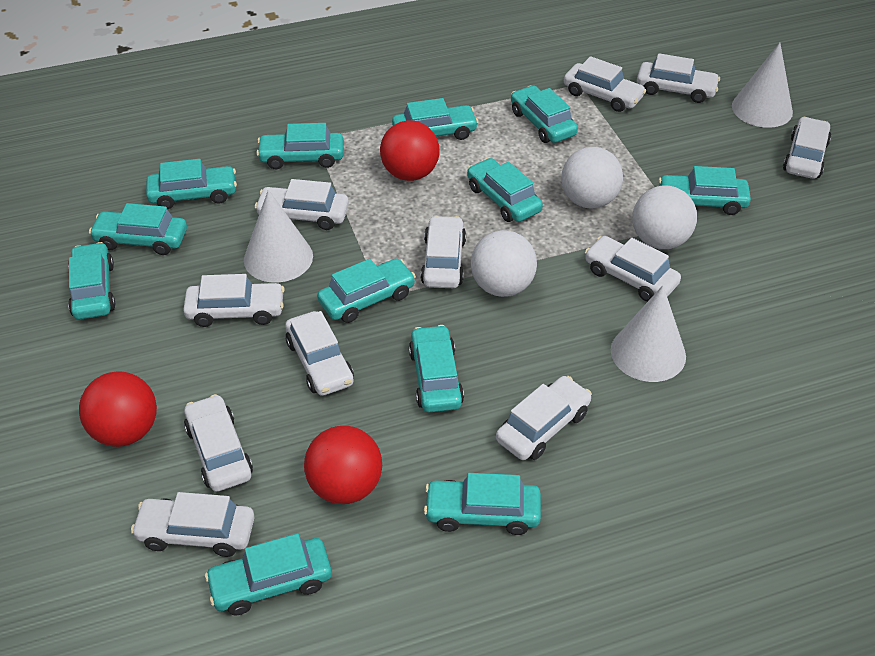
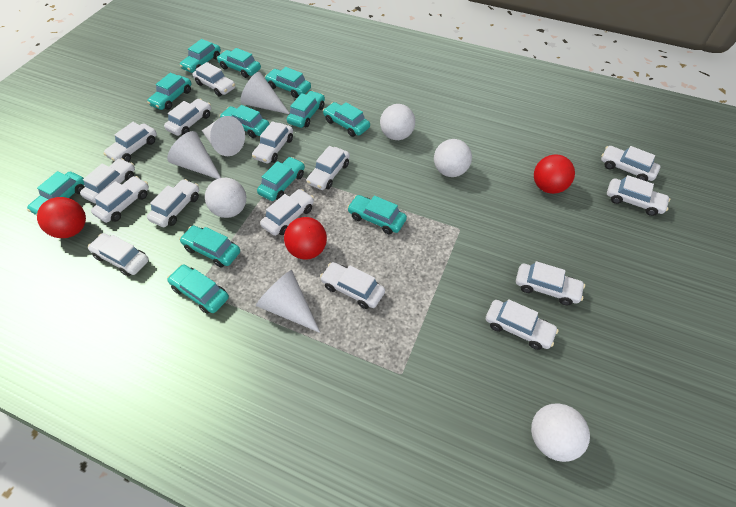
white ball: 3 -> 4
white car: 11 -> 15
white cone: 3 -> 4

